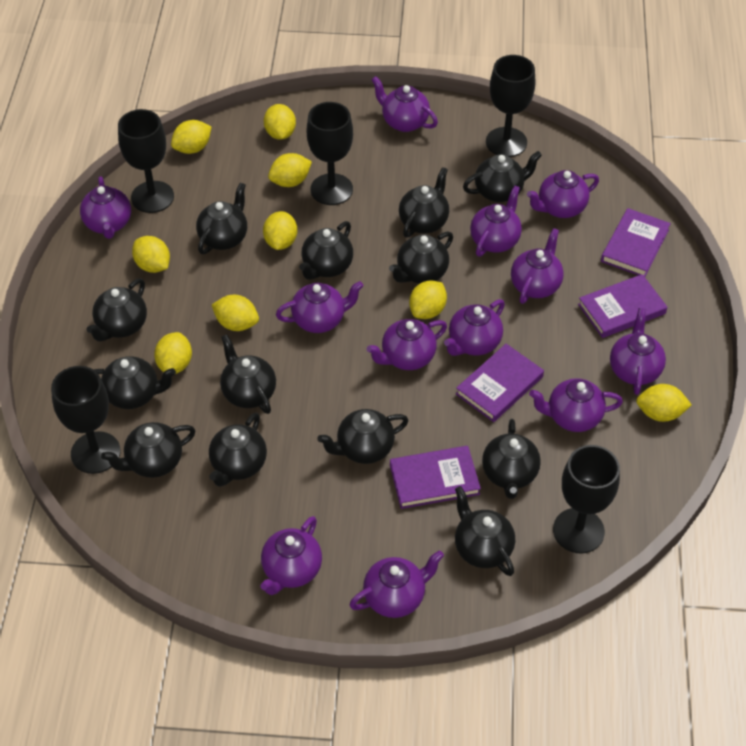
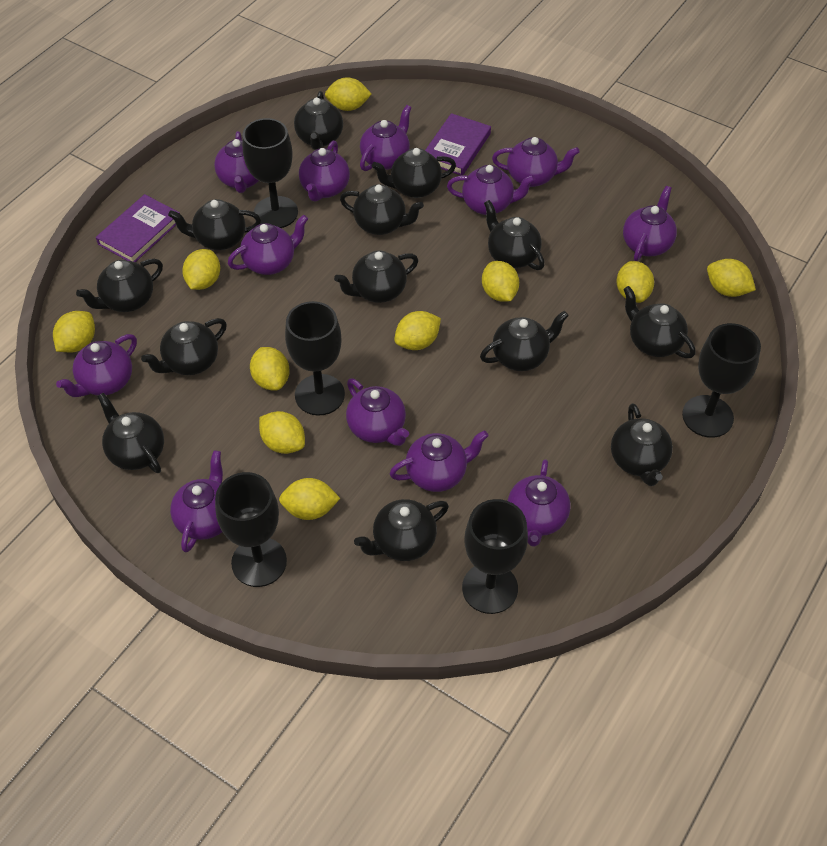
purple book: 4 -> 2
yellow lemon: 9 -> 10

